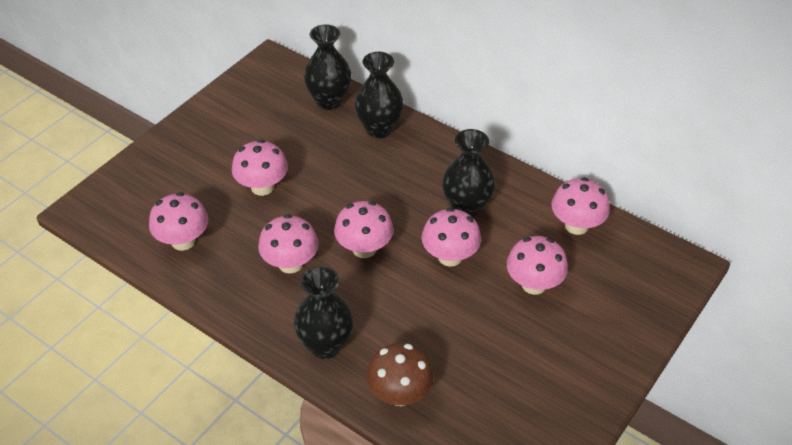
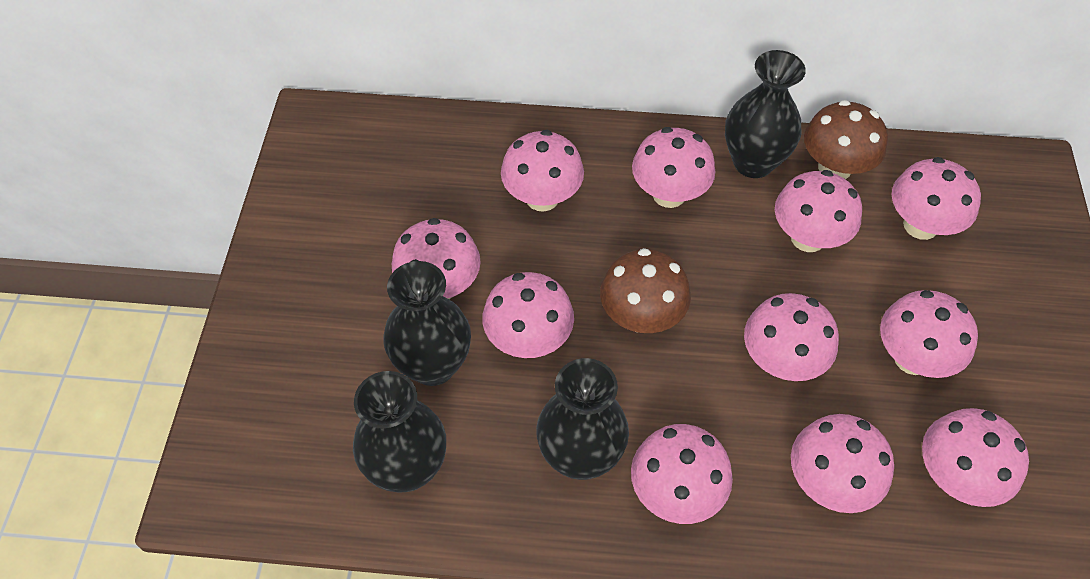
brown mushroom: 1 -> 2
pink mushroom: 7 -> 11

